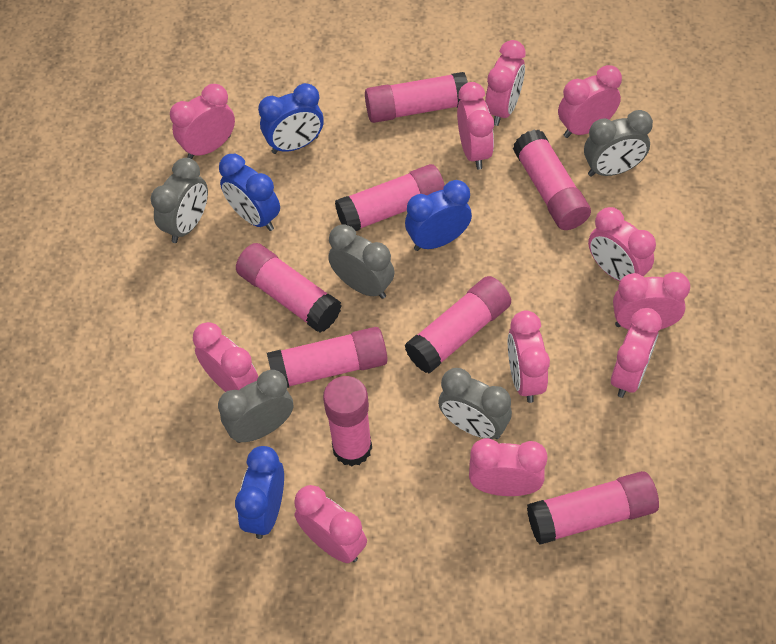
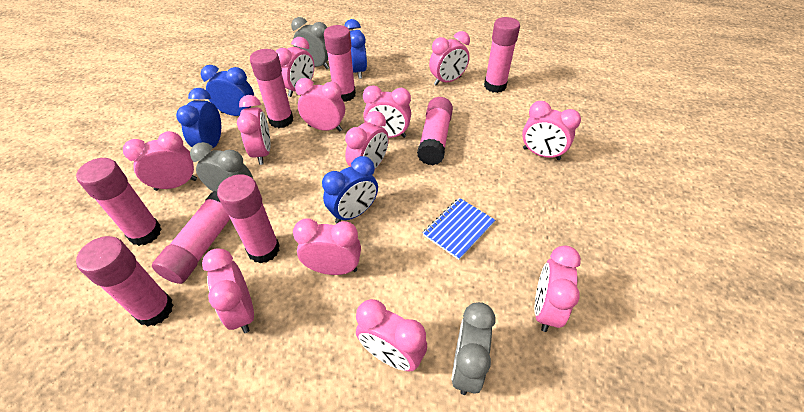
blue notebook: 0 -> 1
grey clock: 5 -> 3
pink clock: 11 -> 12

